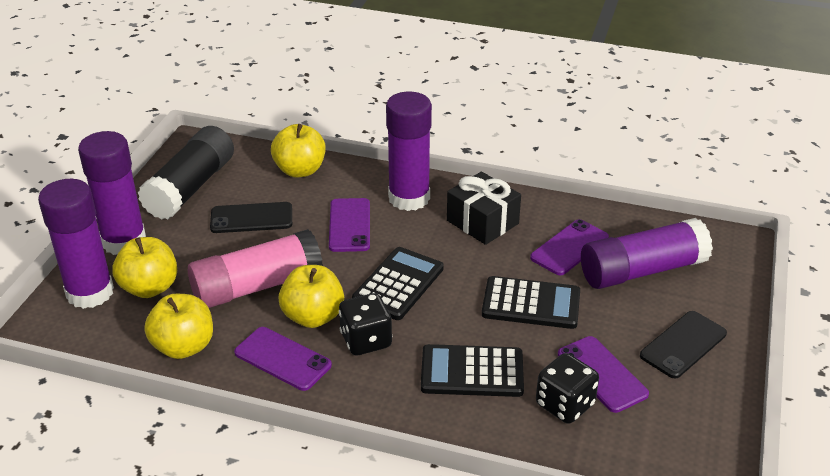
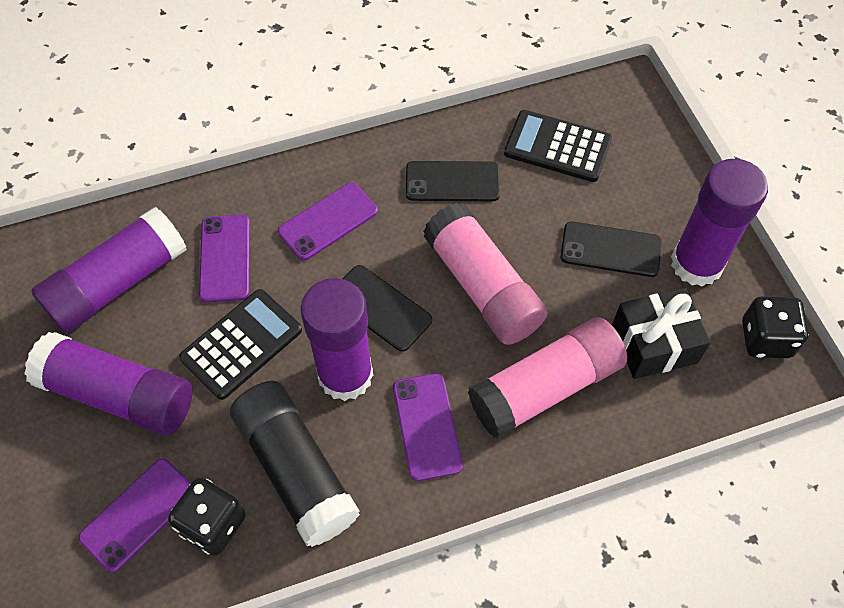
black calculator: 3 -> 2
black phone: 2 -> 3
pink glue stick: 1 -> 2
yellow apple: 4 -> 0

